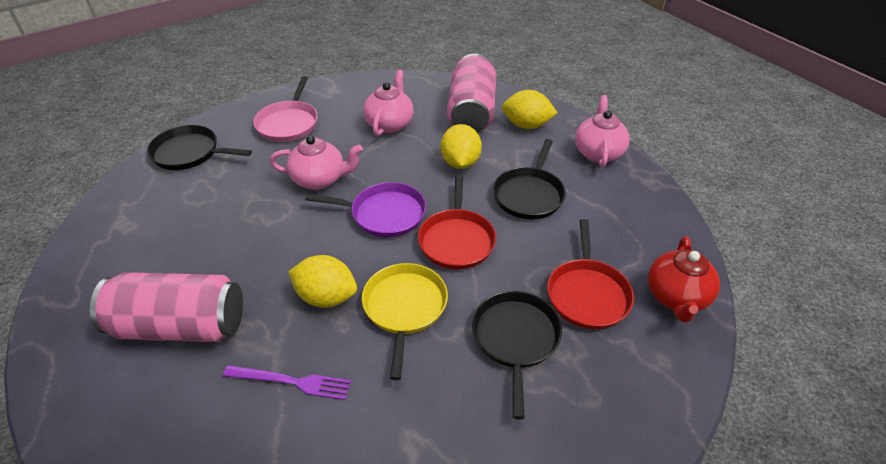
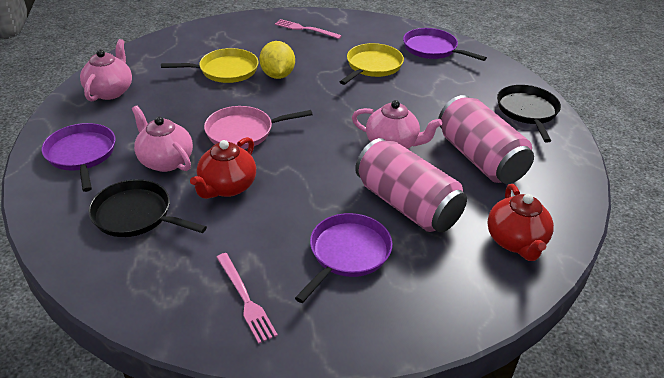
black pan: 3 -> 2
pink fork: 0 -> 2
purple fork: 1 -> 0
purple pan: 1 -> 3
red pan: 2 -> 0
red teapot: 1 -> 2
yellow lemon: 3 -> 1
yellow pan: 1 -> 2

